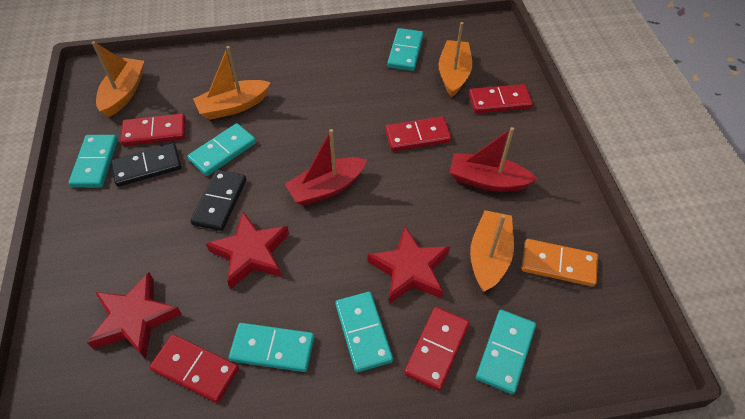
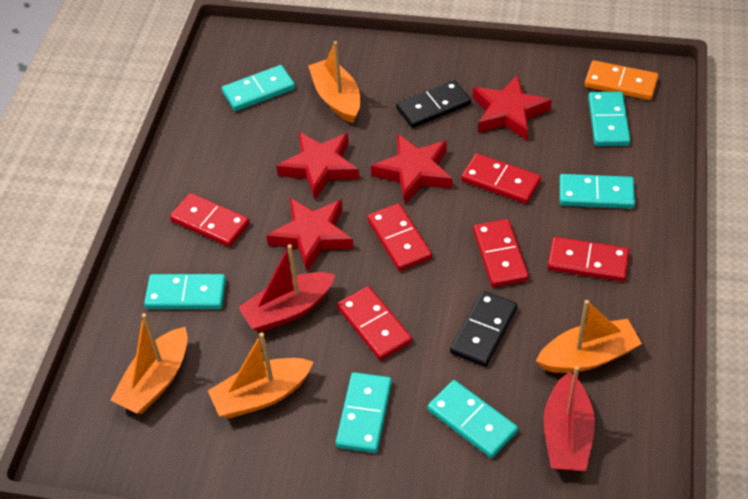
red domino: 5 -> 6
red star: 3 -> 4

